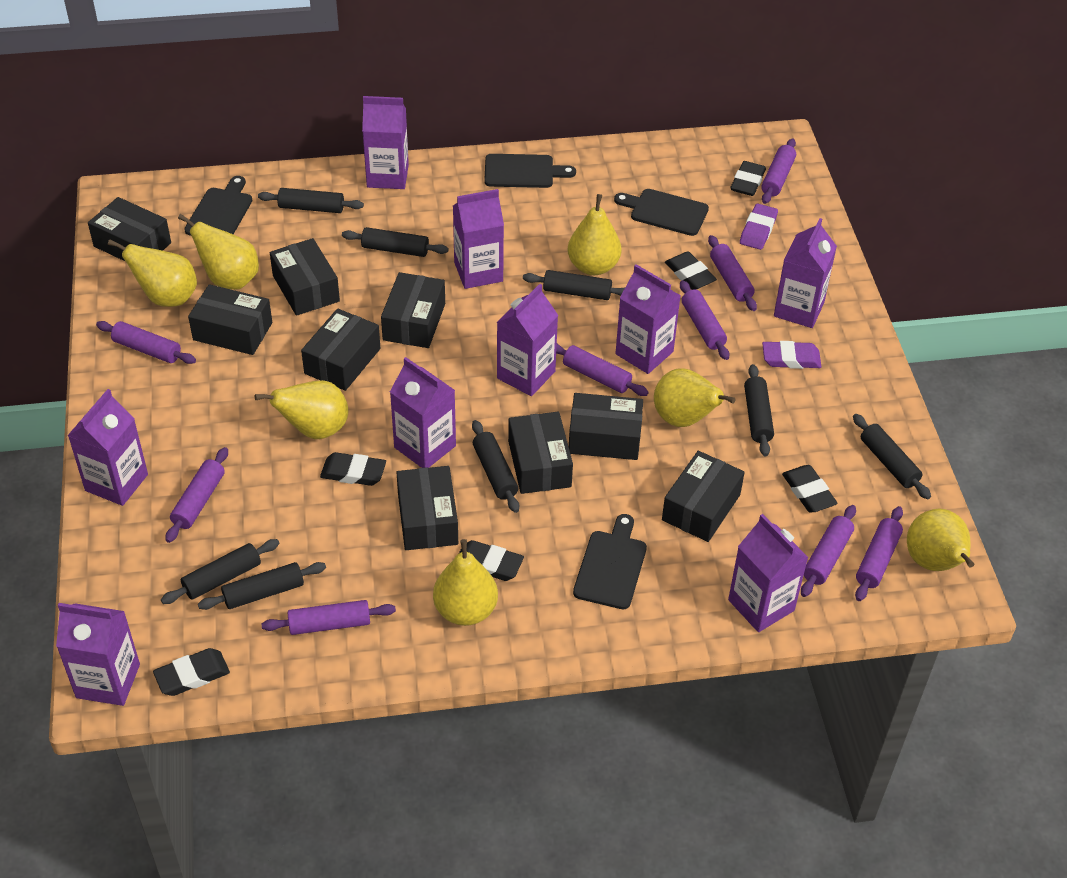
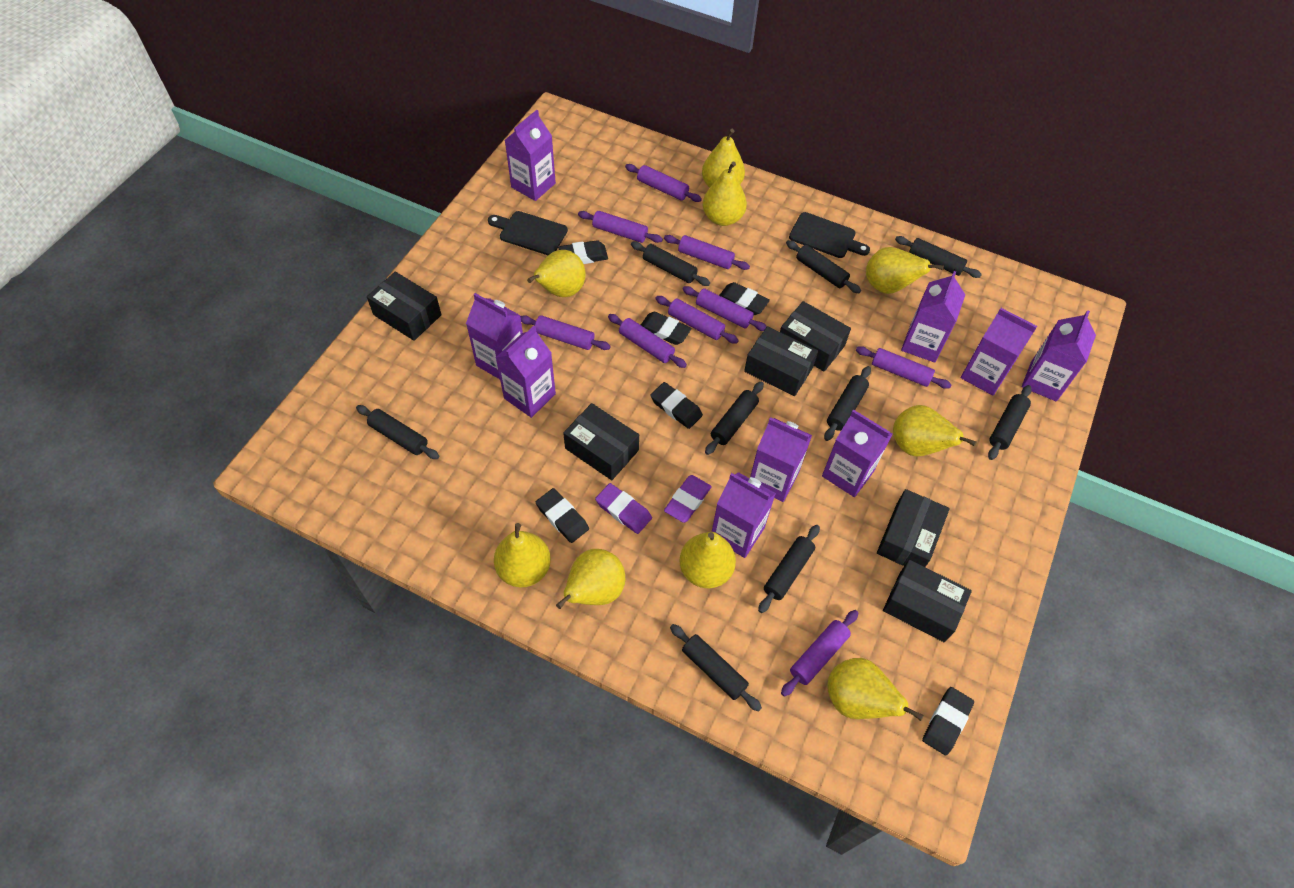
black box: 9 -> 6
black cutting board: 4 -> 2
black rolling pin: 8 -> 9
yellow pear: 7 -> 9

